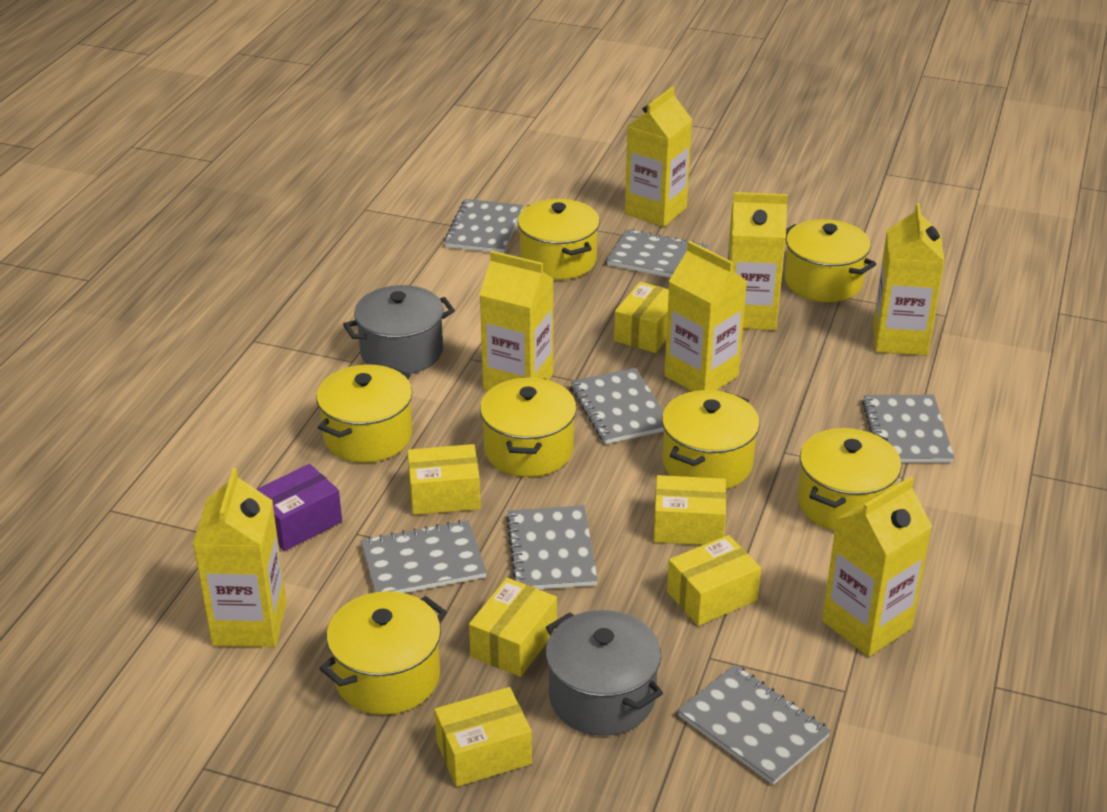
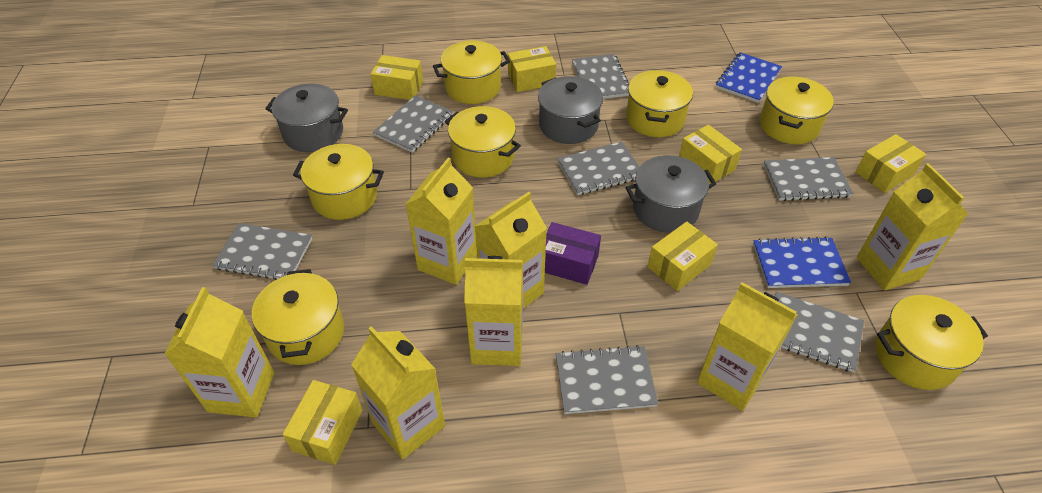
blue notebook: 0 -> 2
grey pot: 2 -> 3

